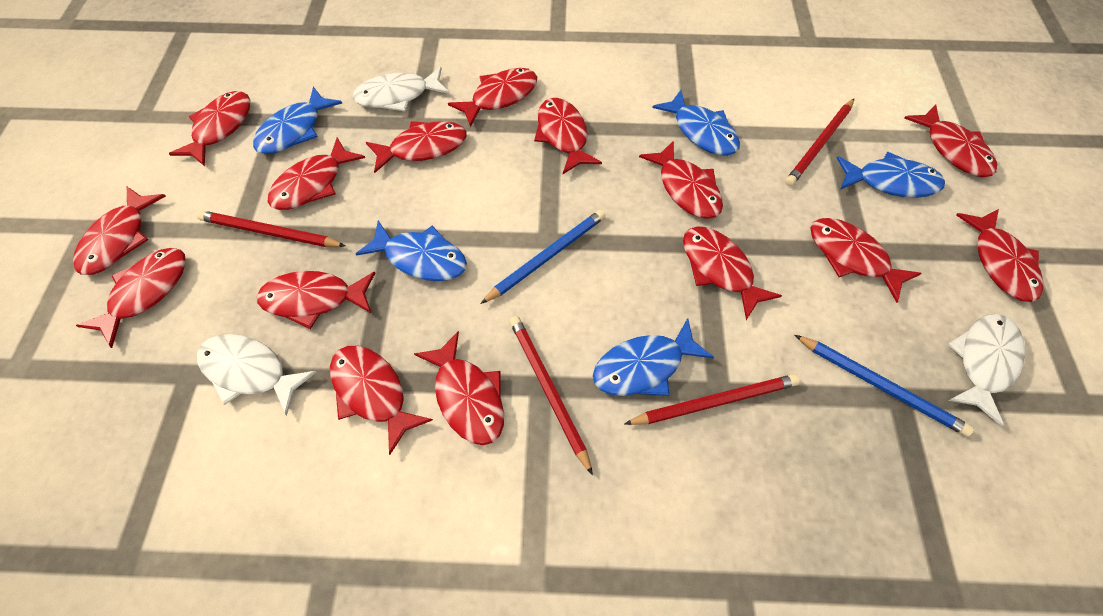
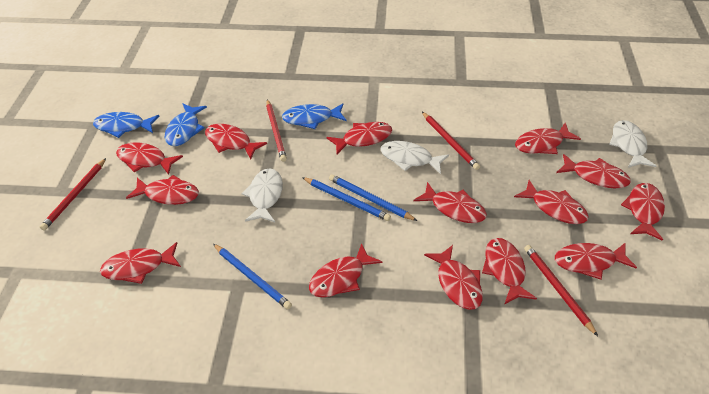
blue fish: 5 -> 3
blue pencil: 2 -> 3
red fish: 15 -> 14

